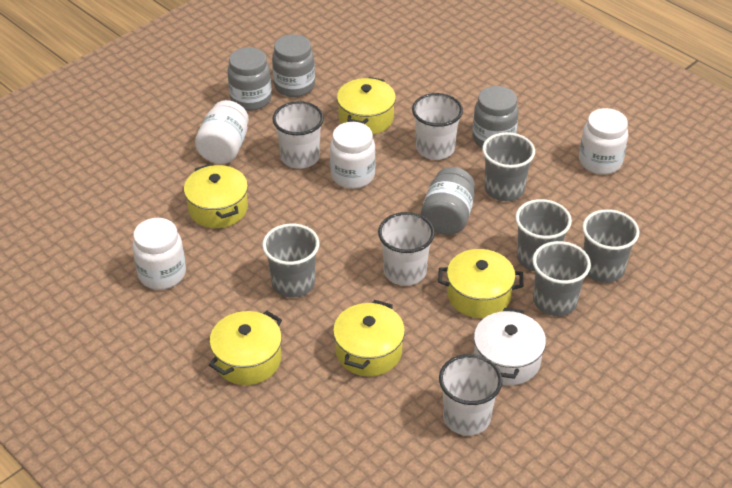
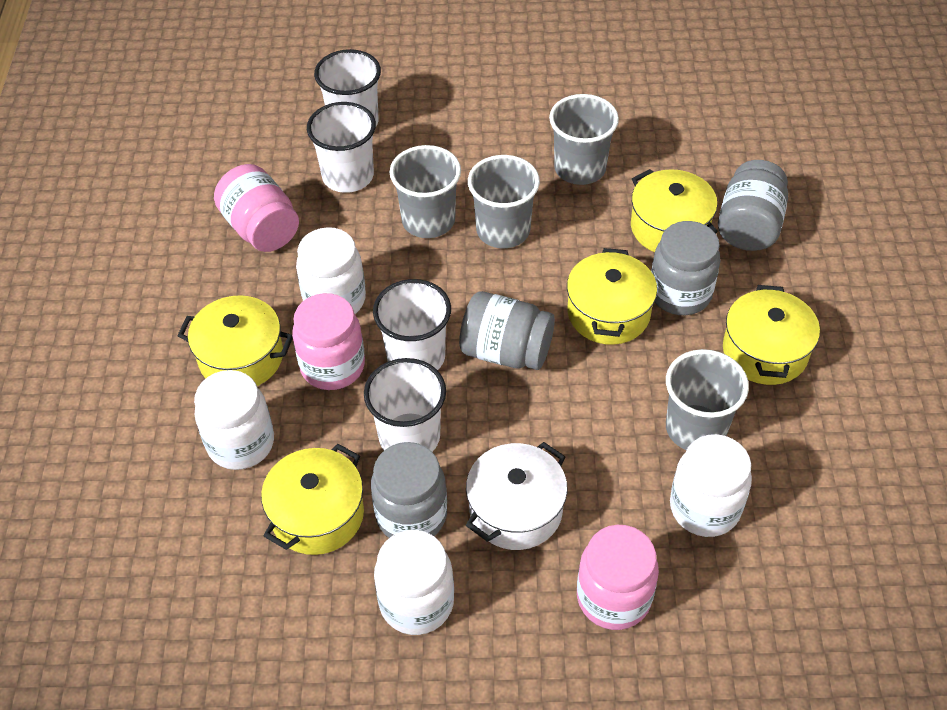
grey cup: 5 -> 4
pink jar: 0 -> 3

